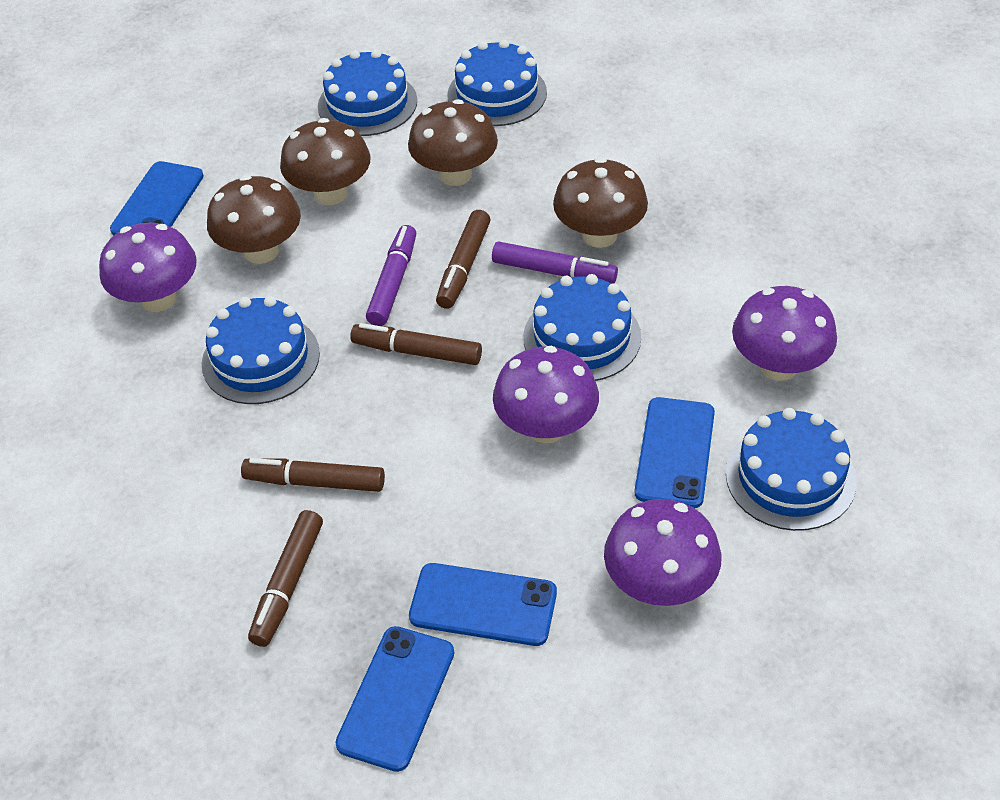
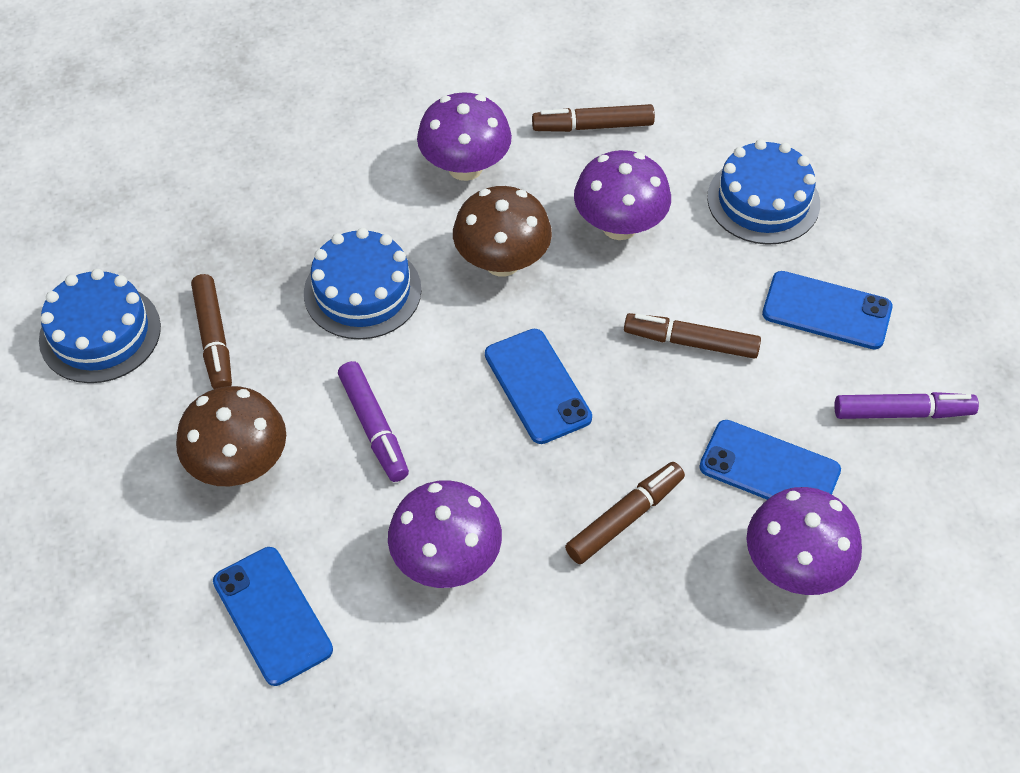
blue cake: 5 -> 3
brown mushroom: 4 -> 2

